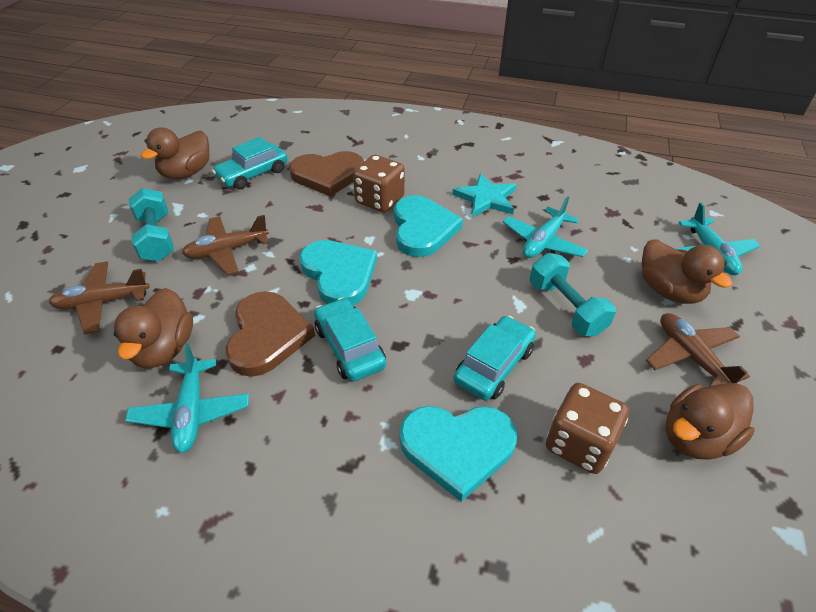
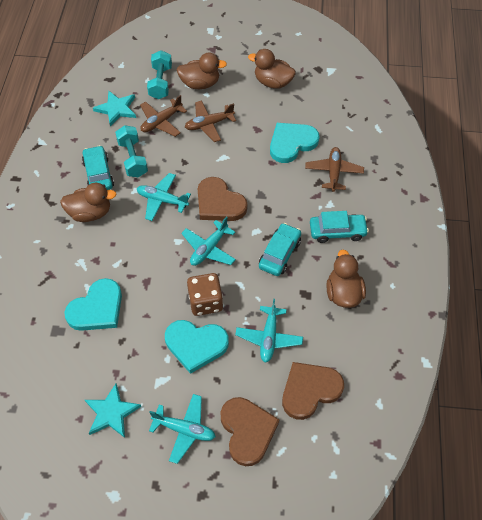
brown dice: 2 -> 1
brown heart: 2 -> 3
turquoise plane: 3 -> 4
turquoise star: 1 -> 2

